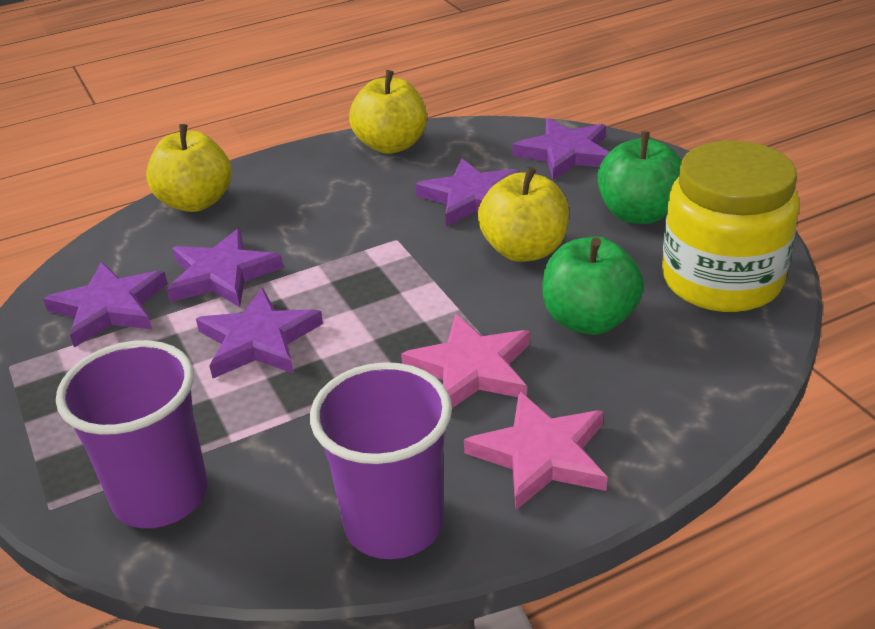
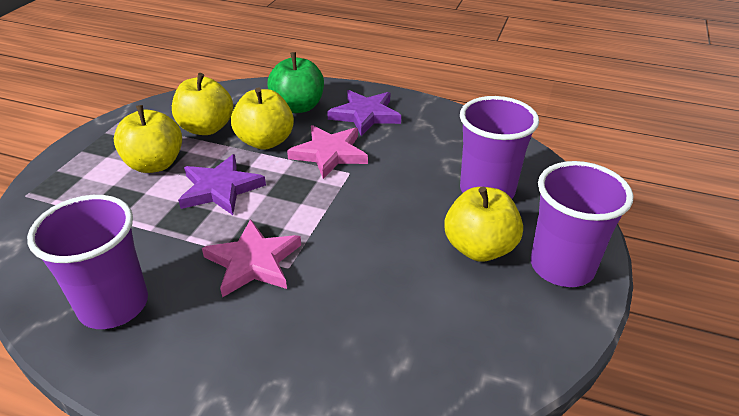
green apple: 2 -> 1
purple cup: 2 -> 3
purple star: 5 -> 2
yellow apple: 3 -> 4
yellow jar: 1 -> 0

